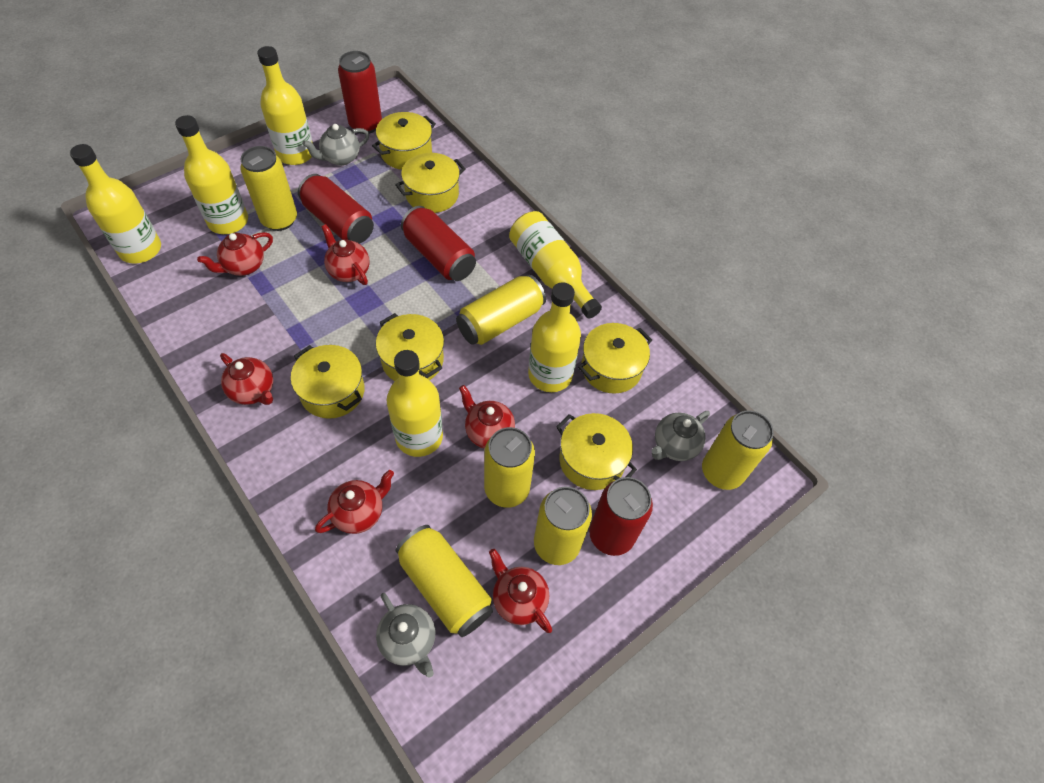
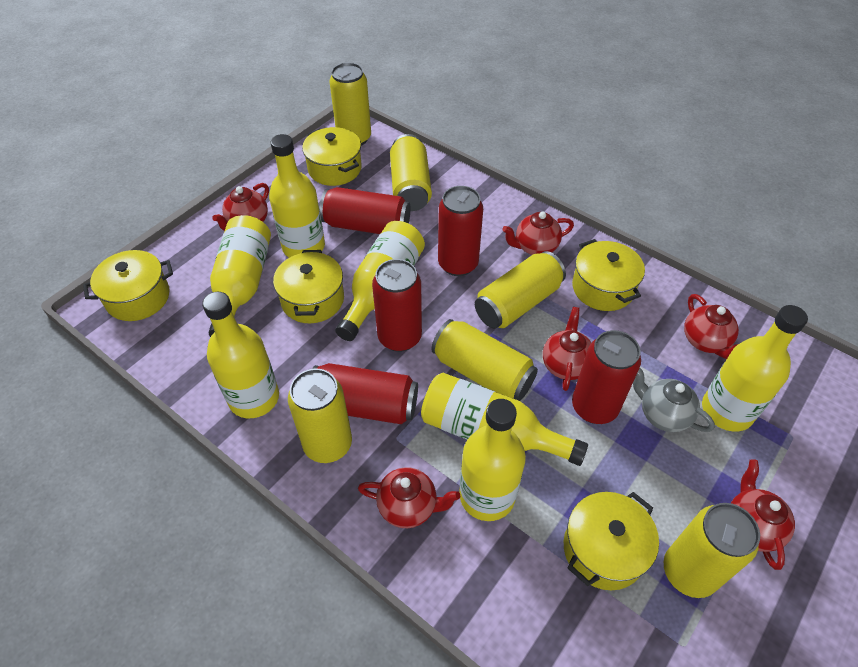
grey teapot: 3 -> 1
red can: 4 -> 5
yellow bottle: 6 -> 7
yellow pot: 6 -> 5

